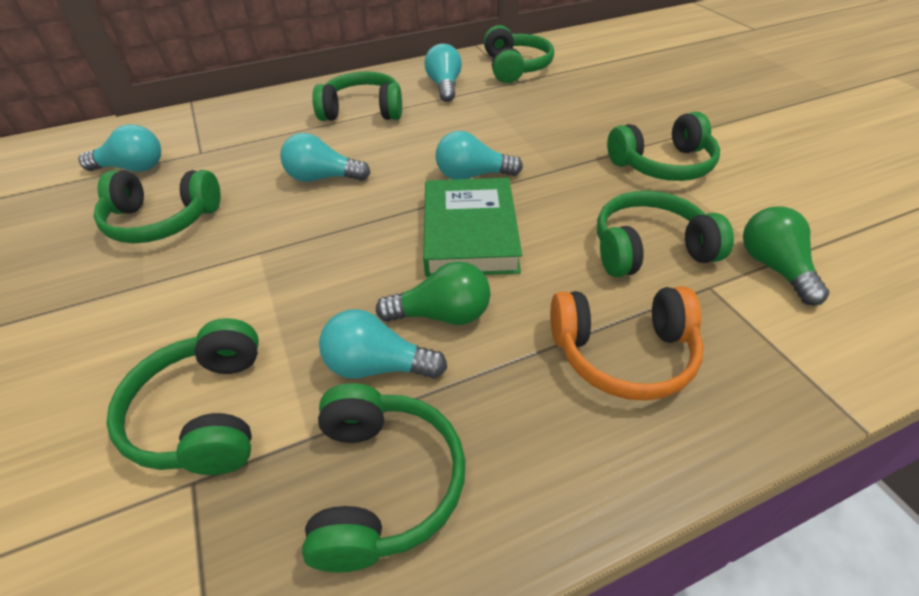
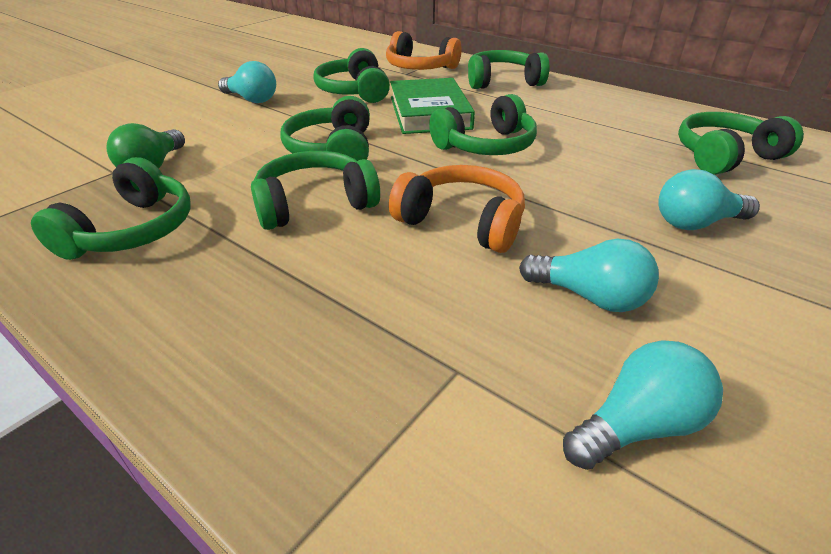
green light bulb: 2 -> 1
orange headphones: 1 -> 2
turquoise light bulb: 5 -> 4

